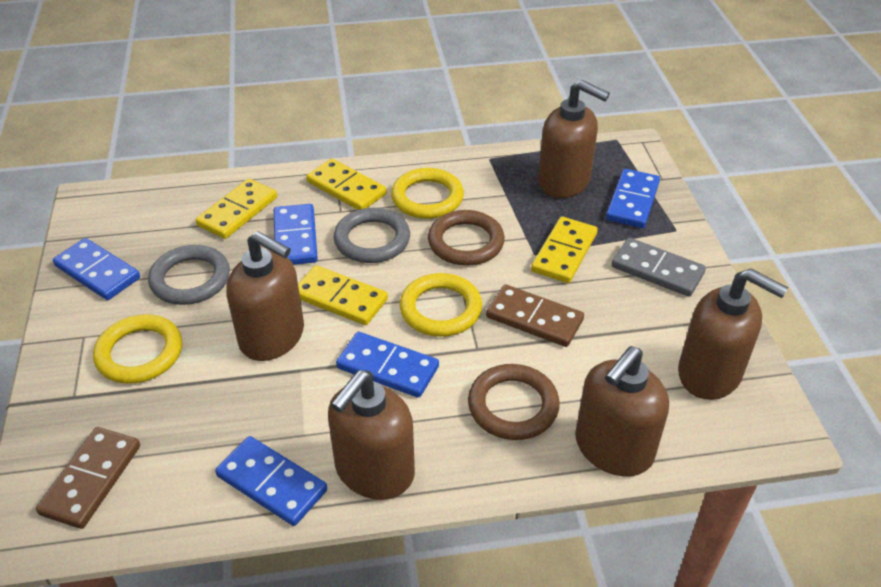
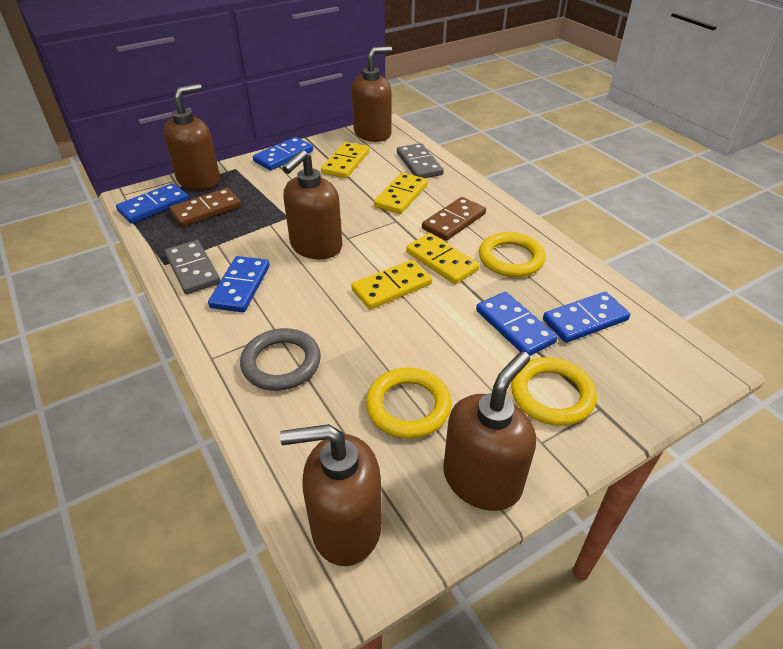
brown ring: 2 -> 0
grey domino: 1 -> 2
grey ring: 2 -> 1

